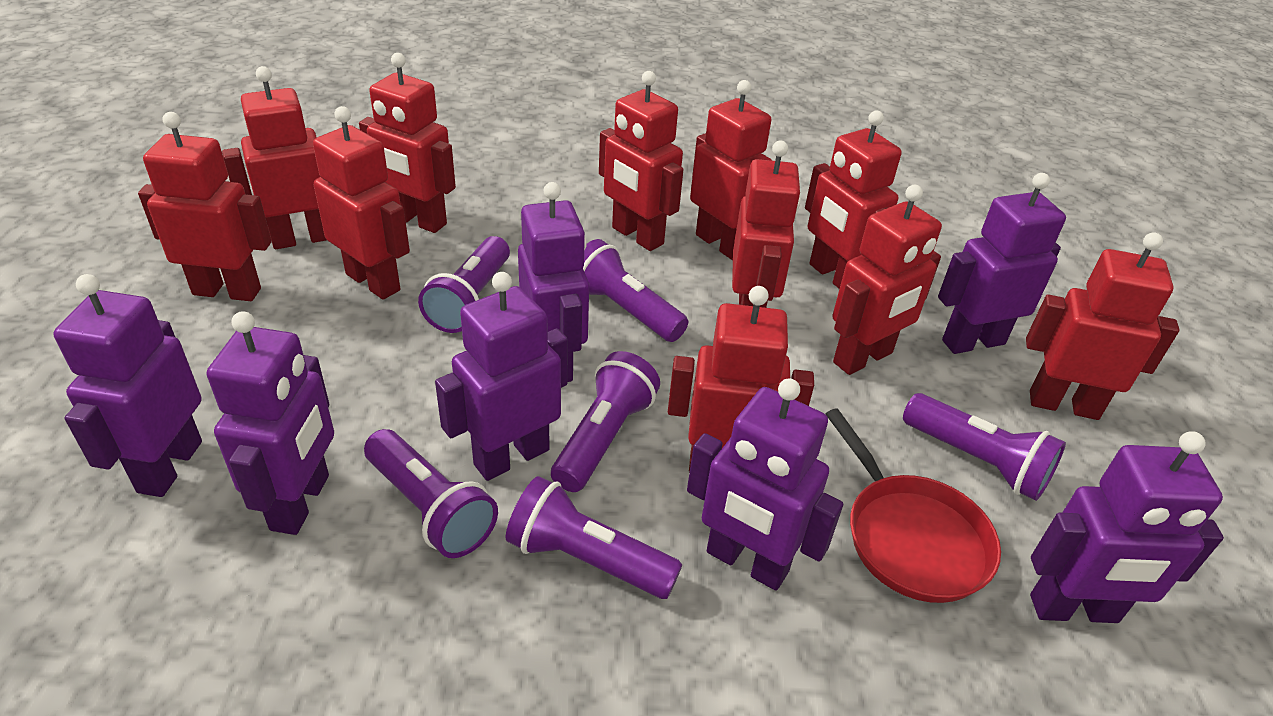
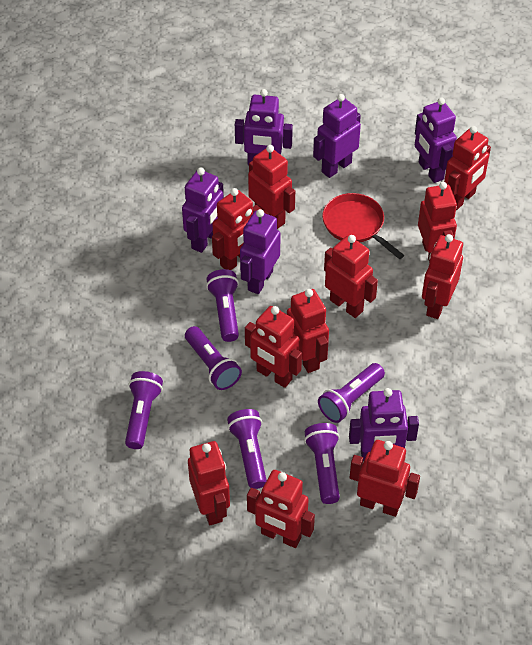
purple robot: 7 -> 6

